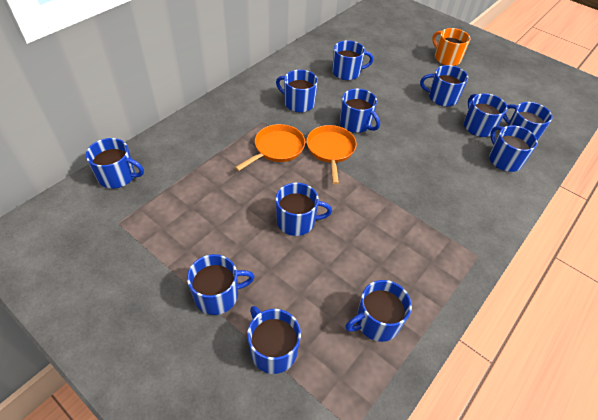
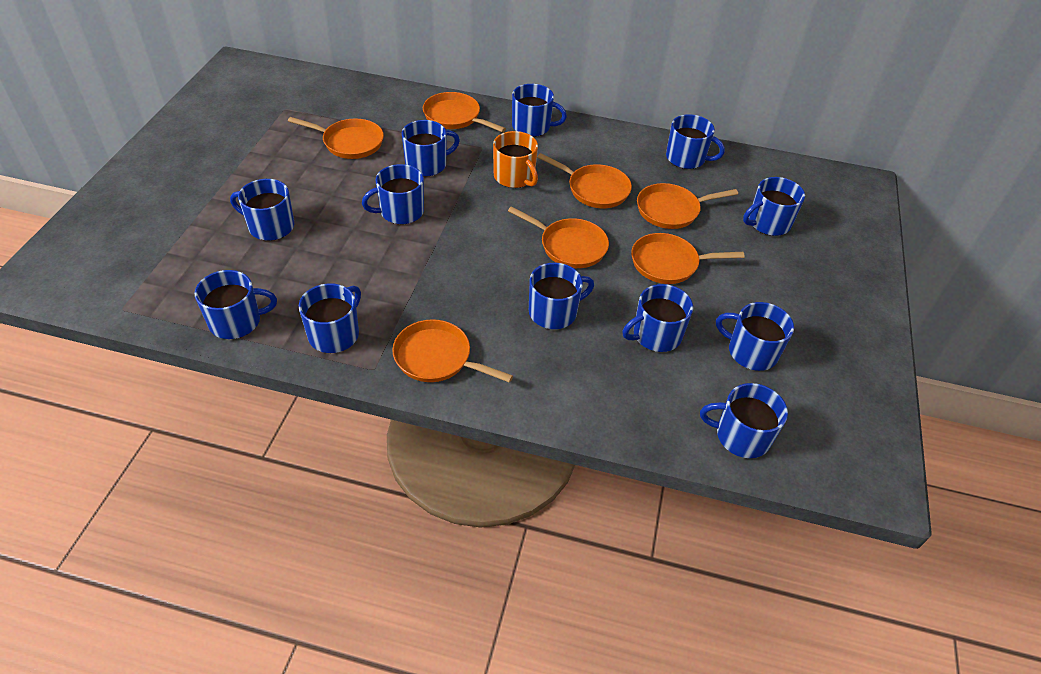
orange pan: 2 -> 7

